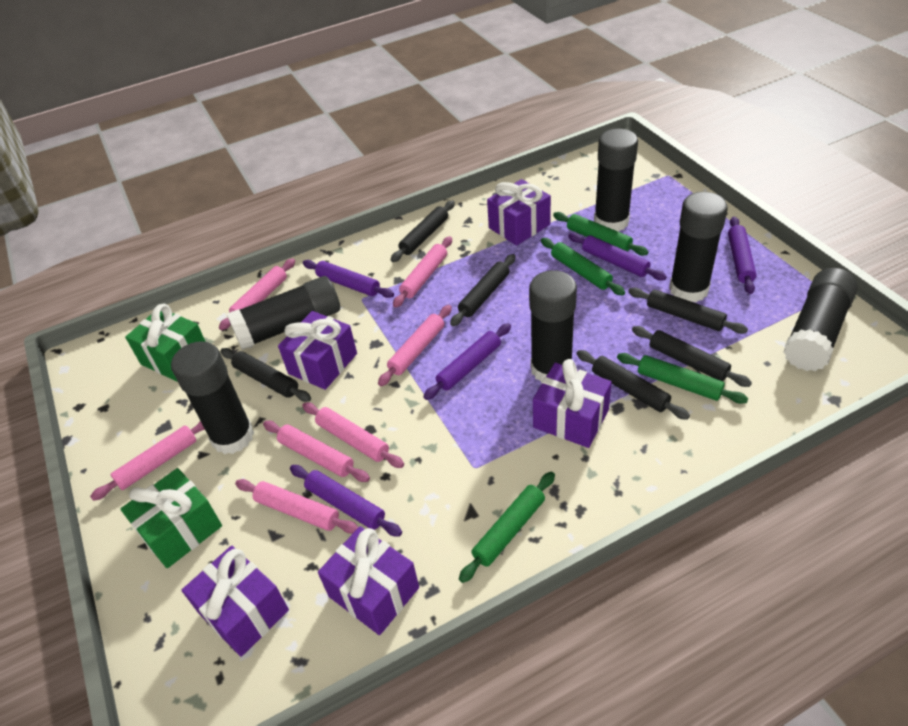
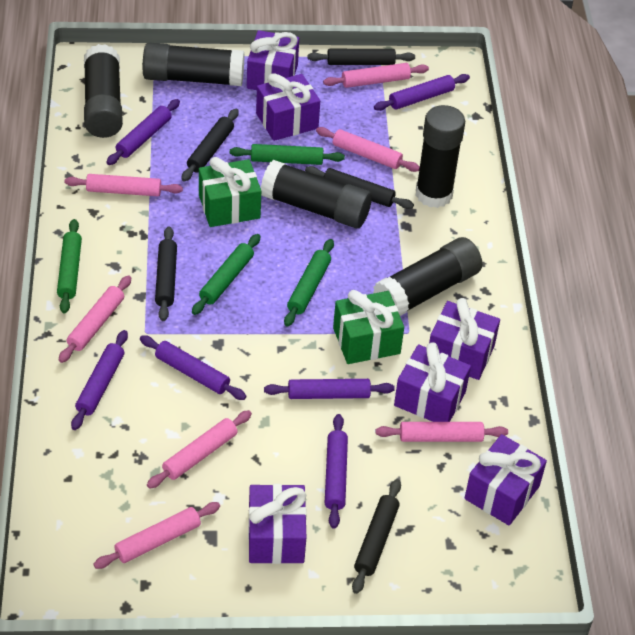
black glue stick: 6 -> 5
black rolling pin: 6 -> 5
purple gift: 5 -> 6
purple rolling pin: 5 -> 6

